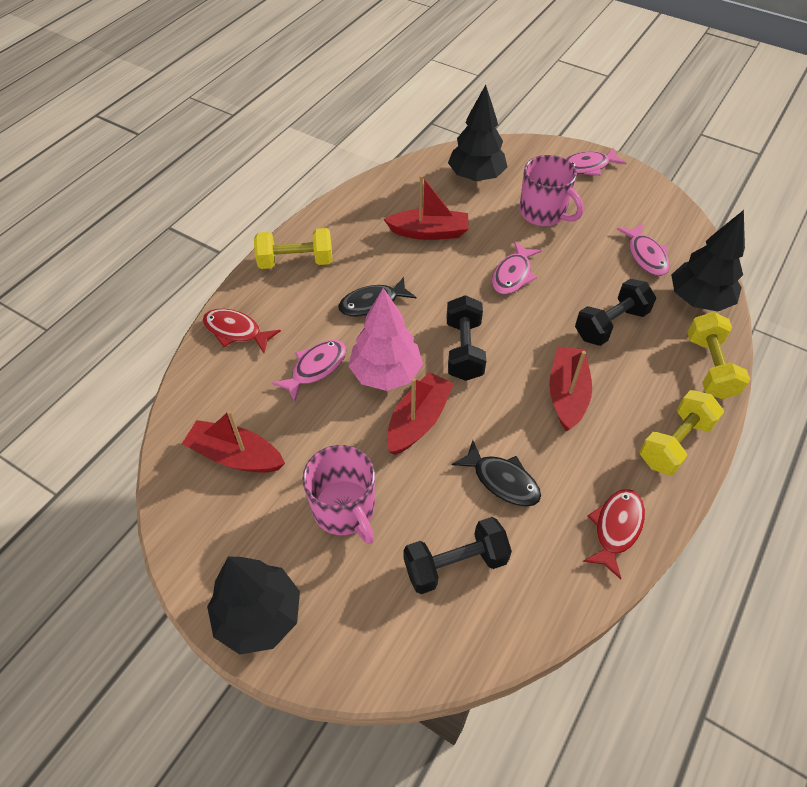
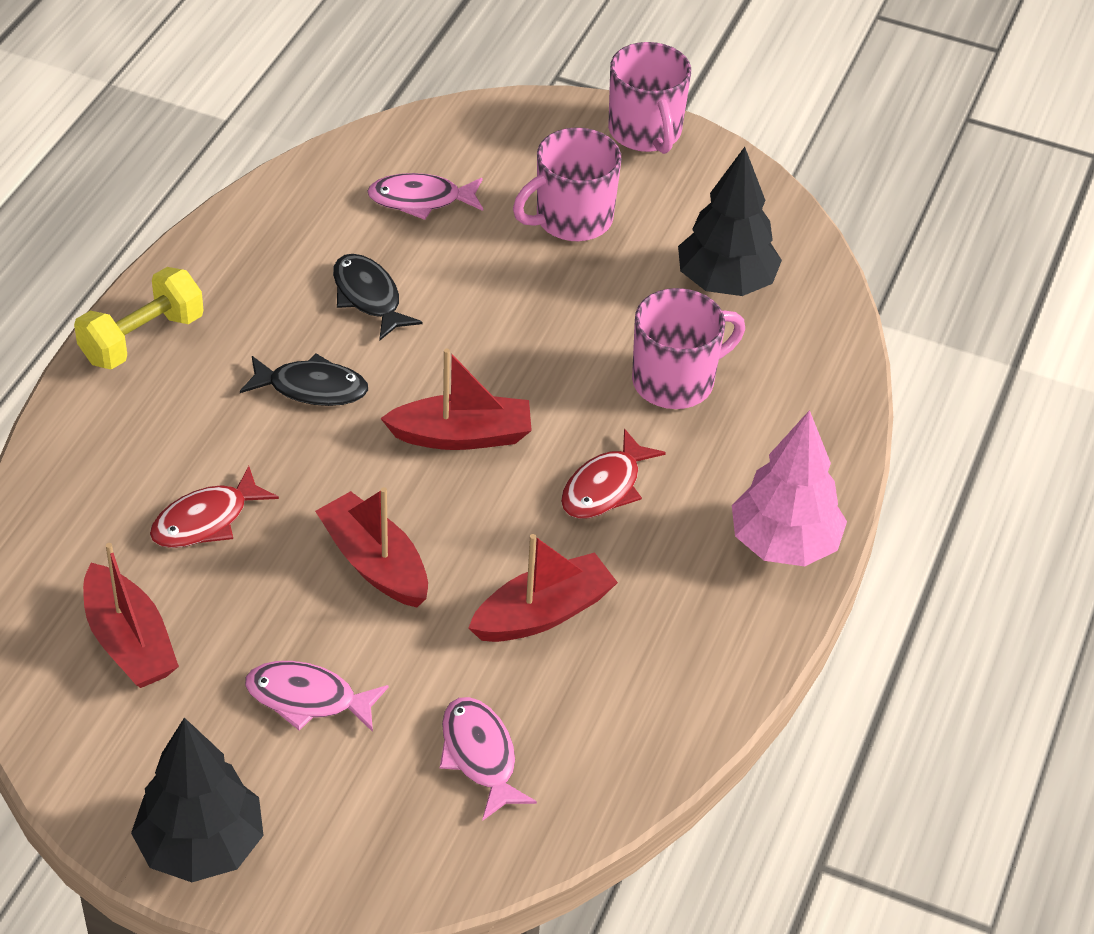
black dumbbell: 3 -> 0
black tree: 3 -> 2
pink fish: 4 -> 3
pink mug: 2 -> 3
yellow dumbbell: 3 -> 1

